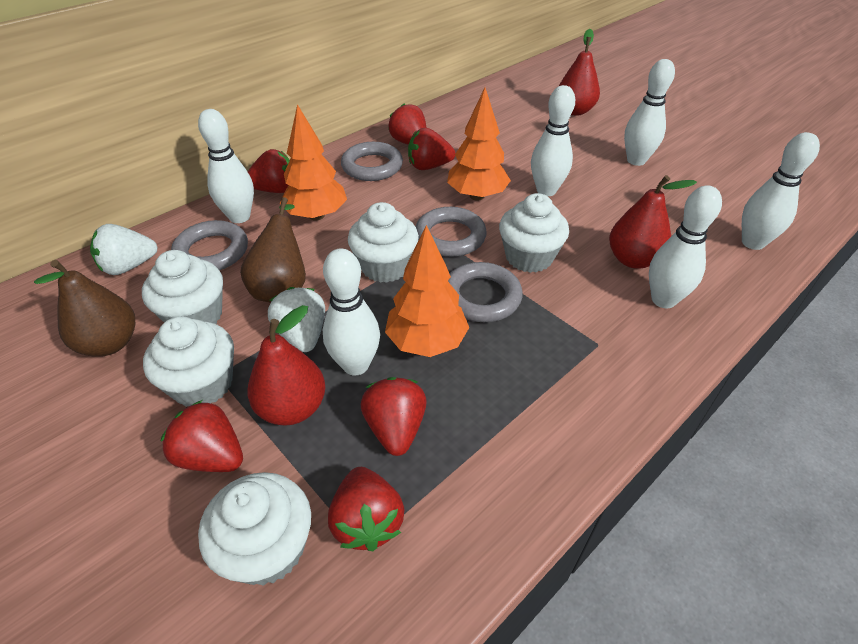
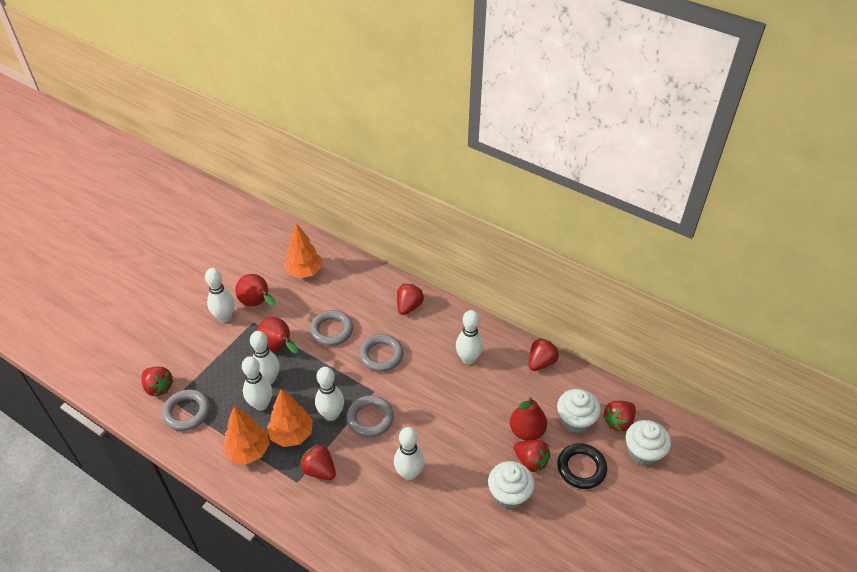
black ring: 0 -> 1
brown pear: 2 -> 0
white cupcake: 5 -> 3
white strawberry: 2 -> 0

